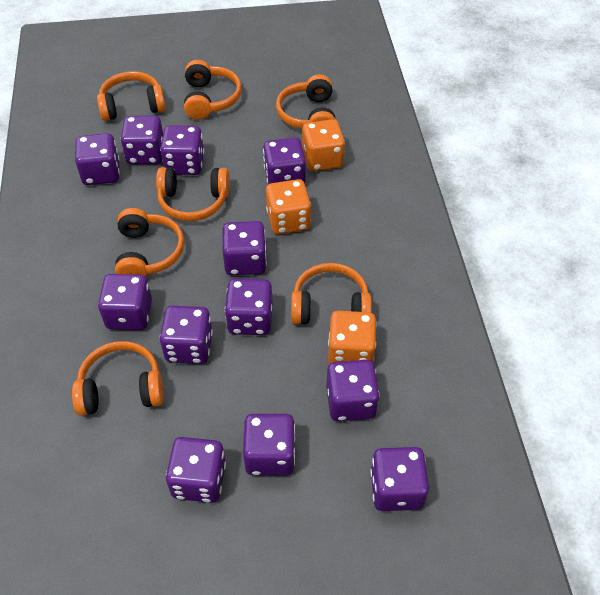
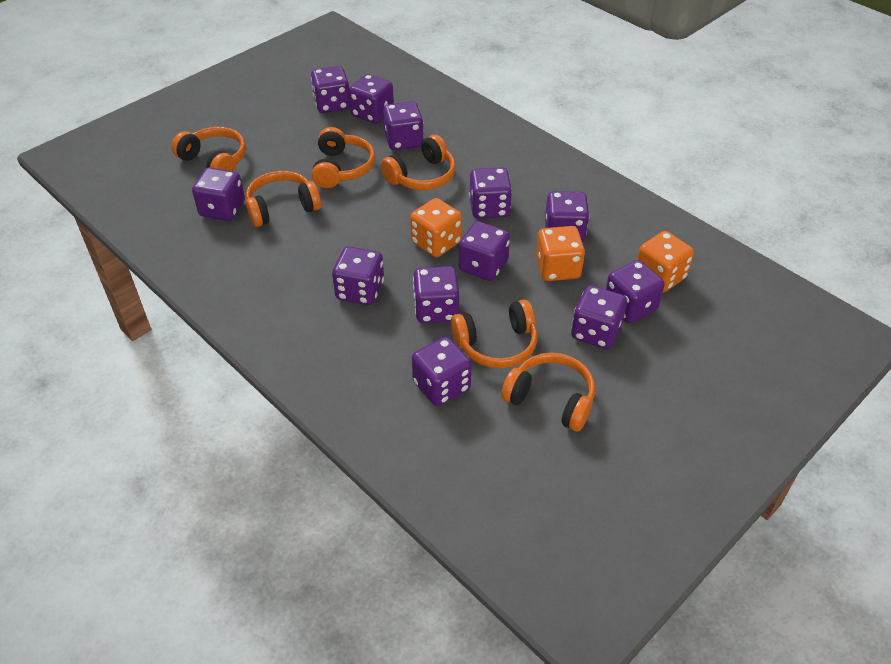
orange headphones: 7 -> 6

